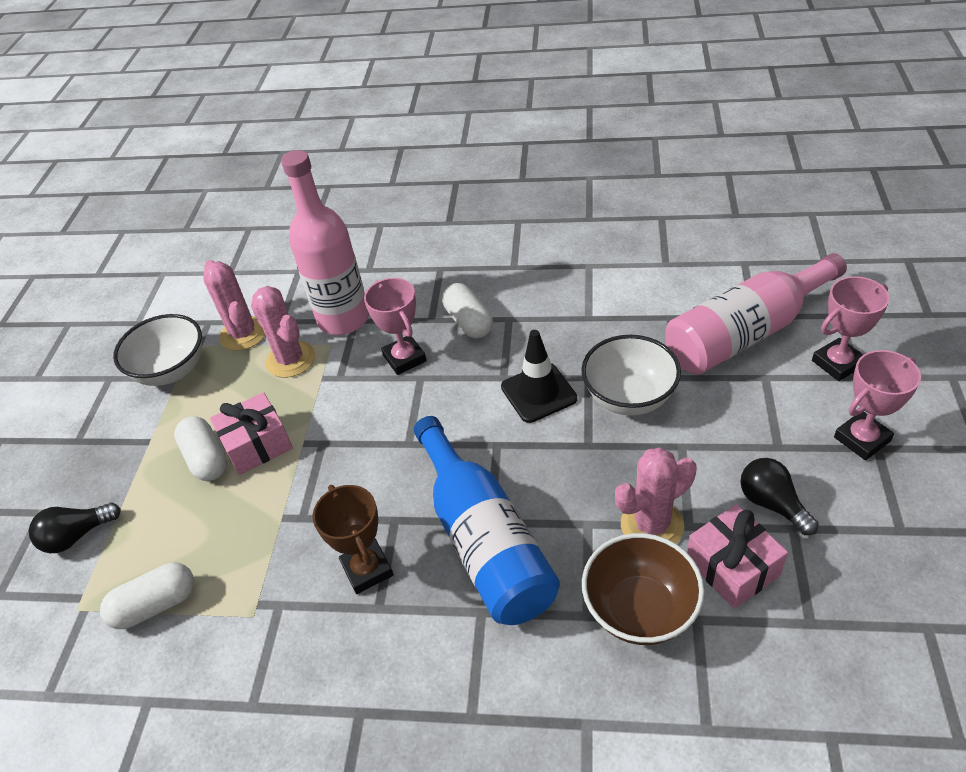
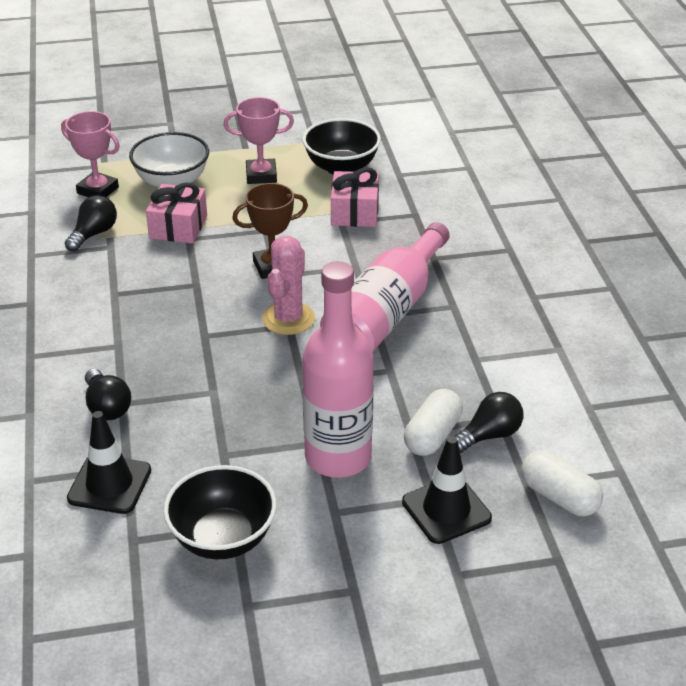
black bowl: 0 -> 2
black light bulb: 2 -> 3
black traffic cone: 1 -> 2
blue bottle: 1 -> 0
brown bowl: 1 -> 0
pink cactus: 3 -> 1
pink trophy: 3 -> 2
white bowl: 2 -> 1
white capsule: 3 -> 2

